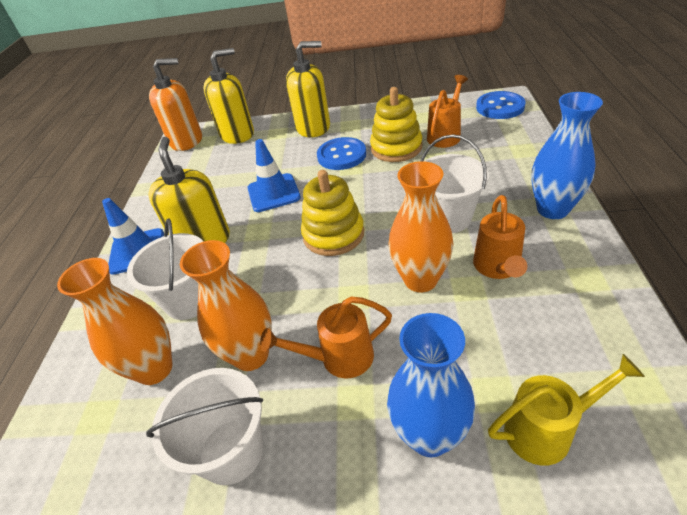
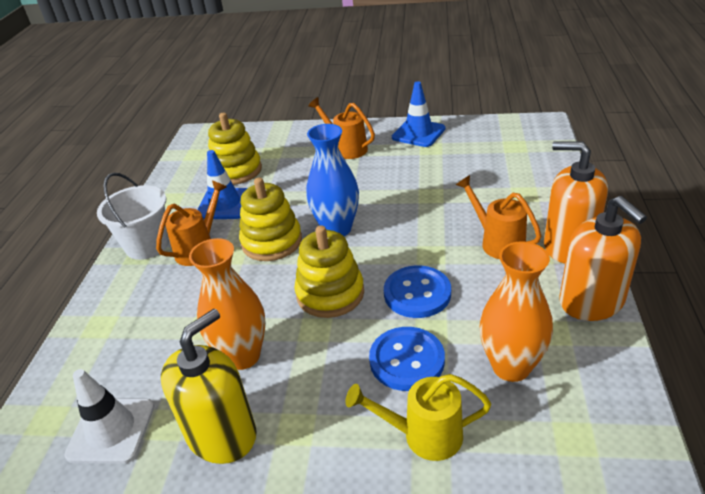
blue vase: 2 -> 1
orange soap dispenser: 1 -> 2
orange vase: 3 -> 2
white bucket: 3 -> 1
white traffic cone: 0 -> 1
yellow soap dispenser: 3 -> 1
yellow stacking toy: 2 -> 3

